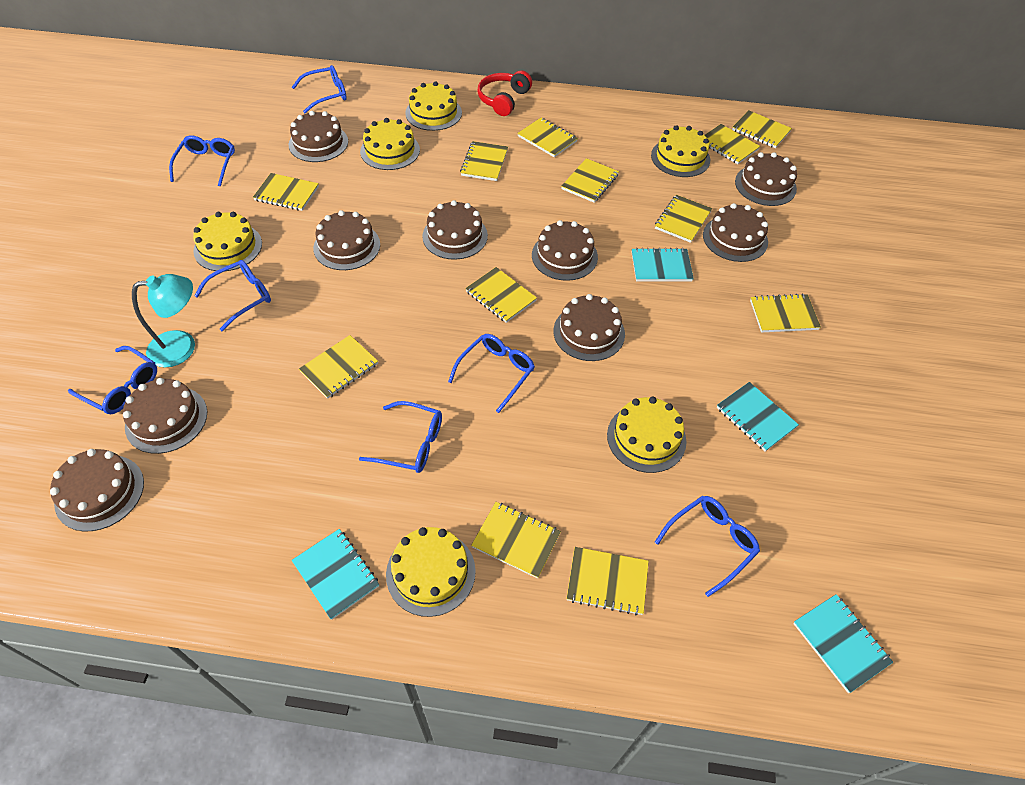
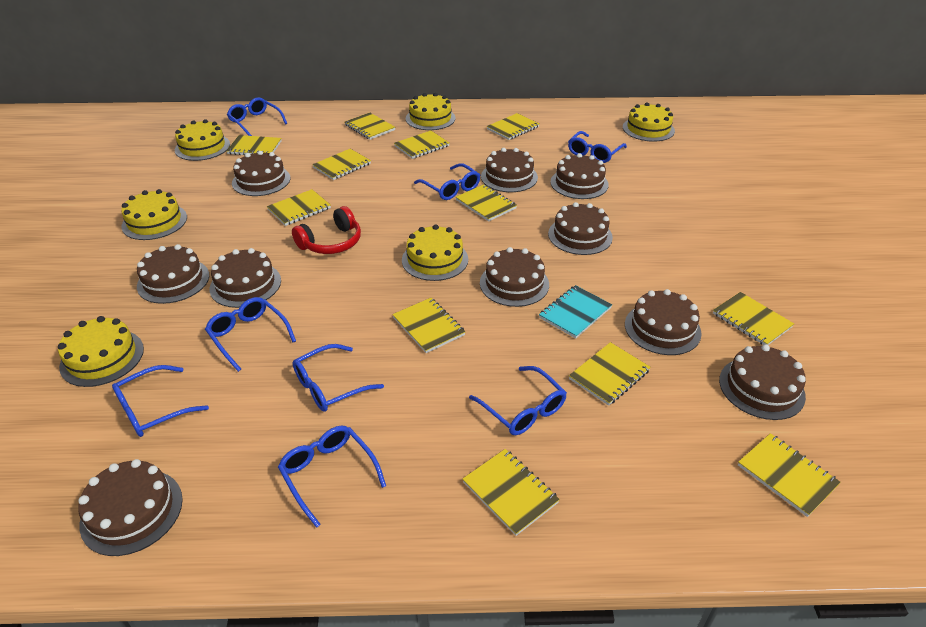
blue glasses: 7 -> 8
brown cake: 9 -> 10
turquoise lamp: 1 -> 0
turquoise notebook: 4 -> 1

